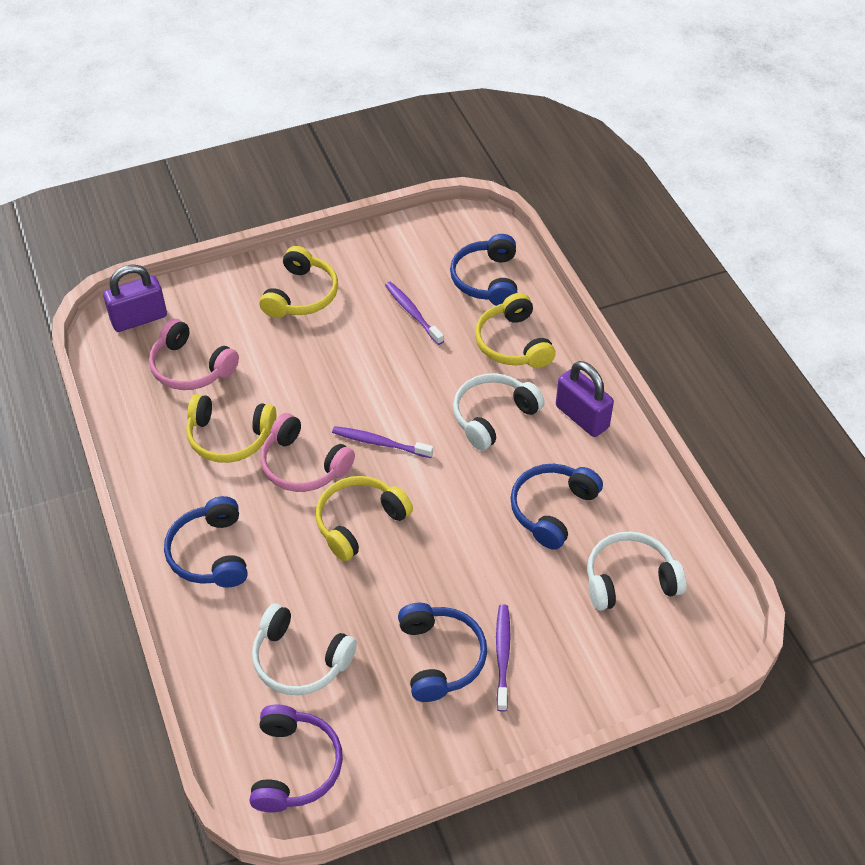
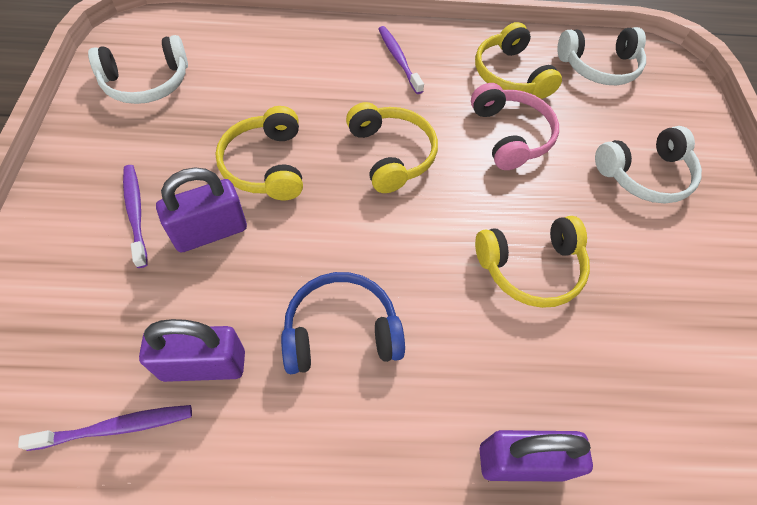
blue headphones: 4 -> 1
pink headphones: 2 -> 1
purple headphones: 1 -> 0
purple padlock: 2 -> 3

